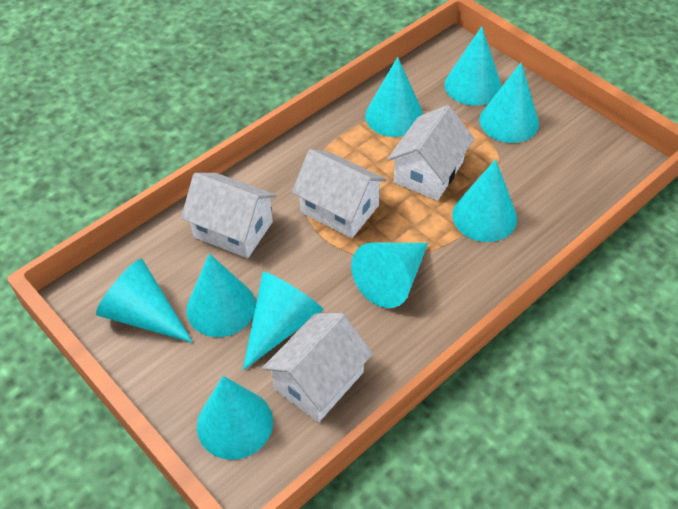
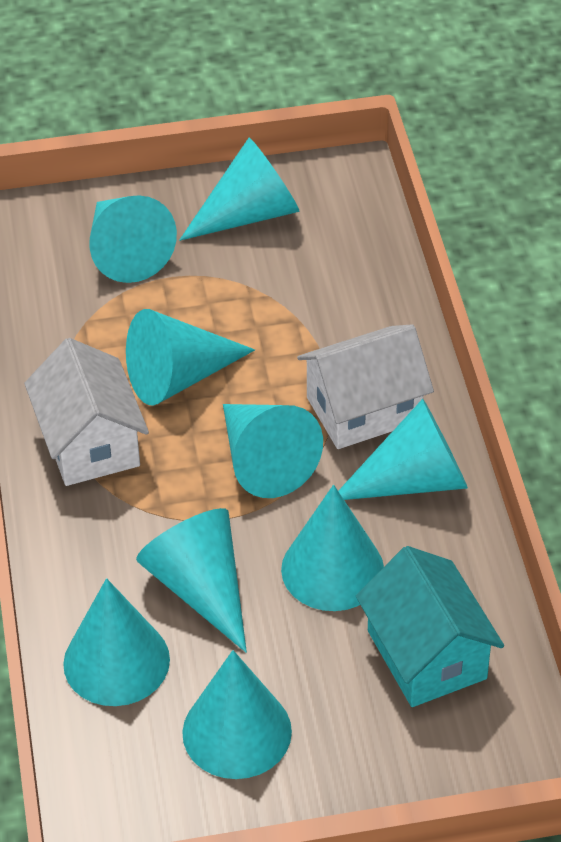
turquoise house: 0 -> 1
white house: 4 -> 2

